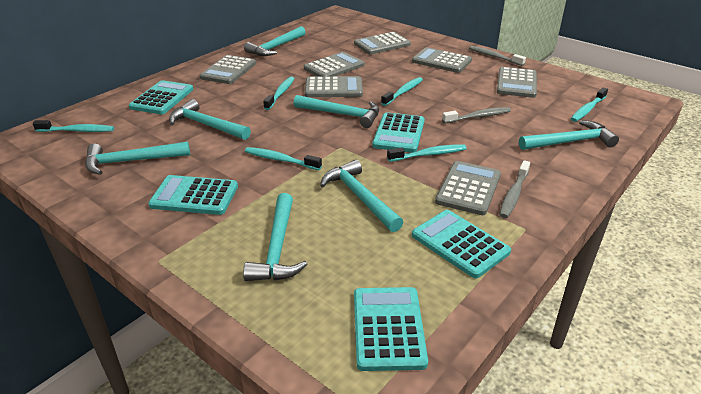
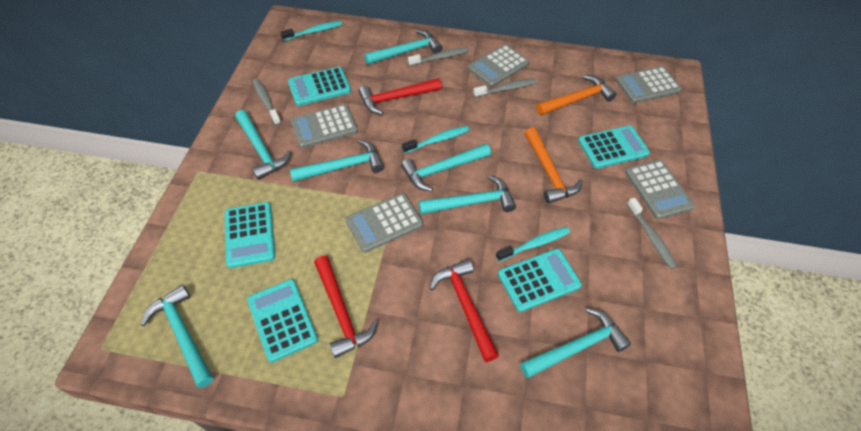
grey calculator: 7 -> 5
grey toothbrush: 3 -> 4
orange hammer: 0 -> 2
red hammer: 0 -> 3
turquoise toothbrush: 6 -> 3

